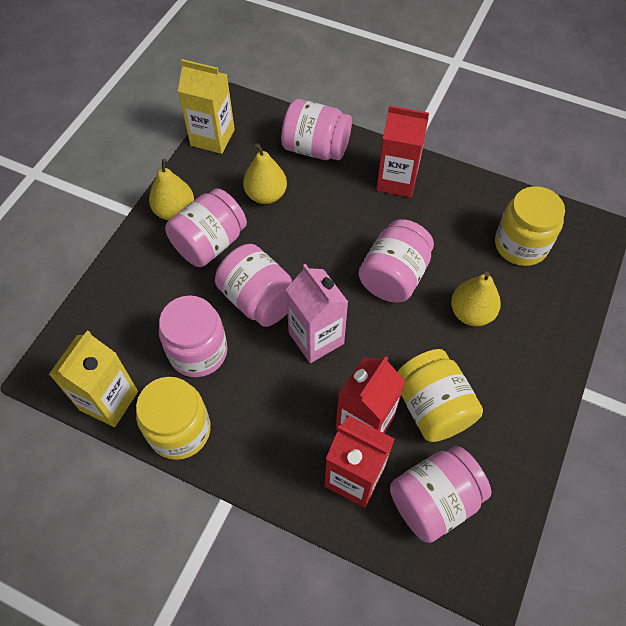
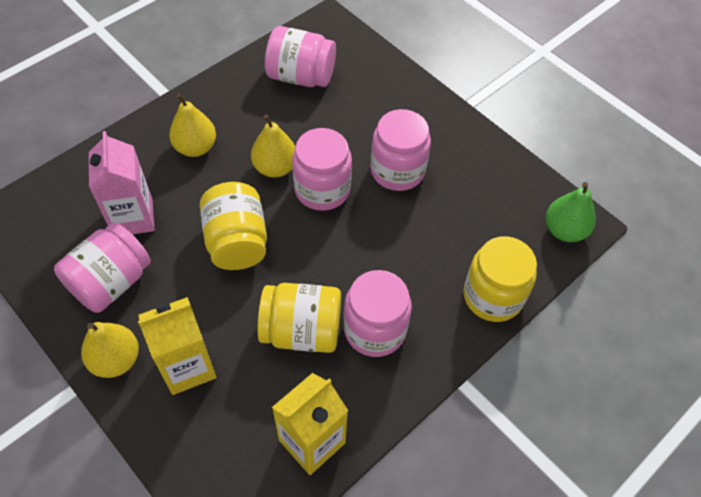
green pear: 0 -> 1
pink jar: 6 -> 5
red carton: 3 -> 0

